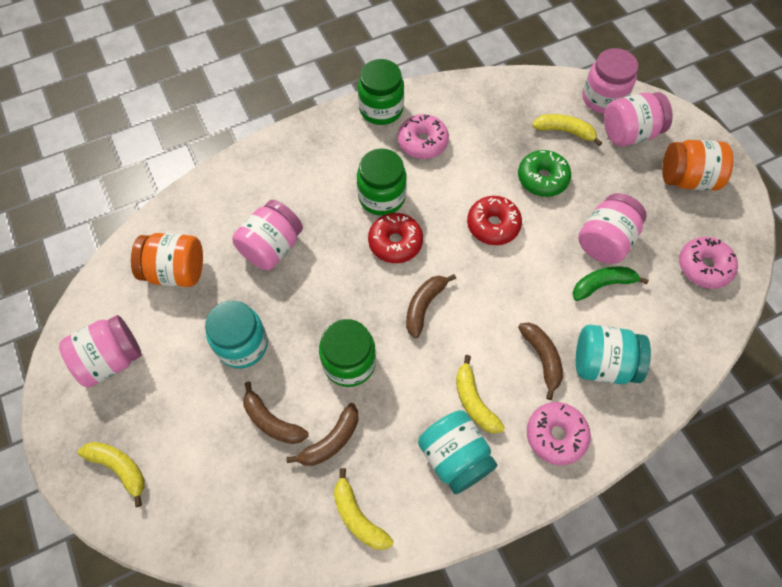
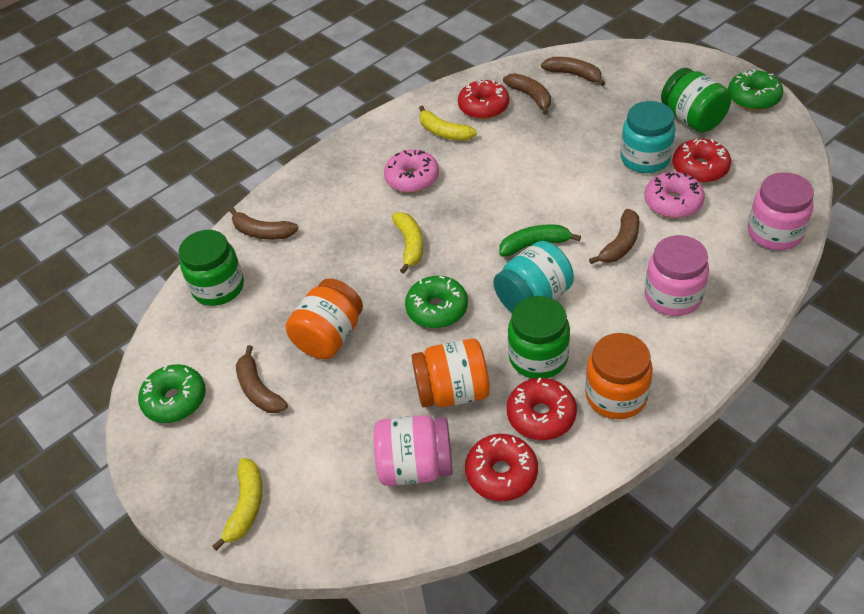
brown banana: 4 -> 5
green donut: 1 -> 3
orange jar: 2 -> 3
pink donut: 3 -> 2
pink jar: 5 -> 3
red donut: 2 -> 4
turquoise jar: 3 -> 2
yellow banana: 4 -> 3

